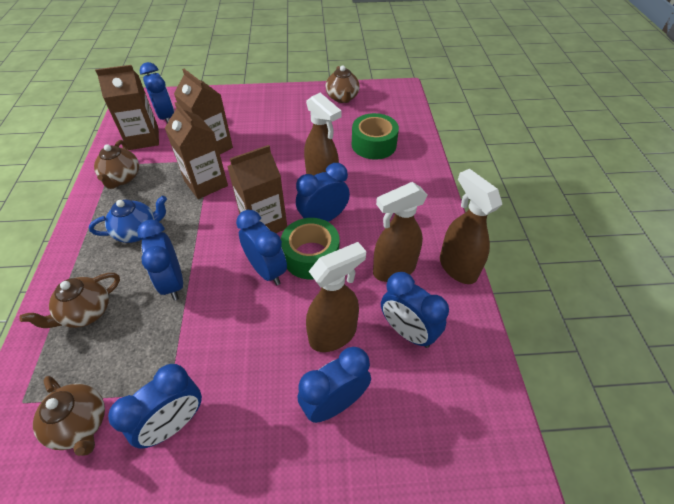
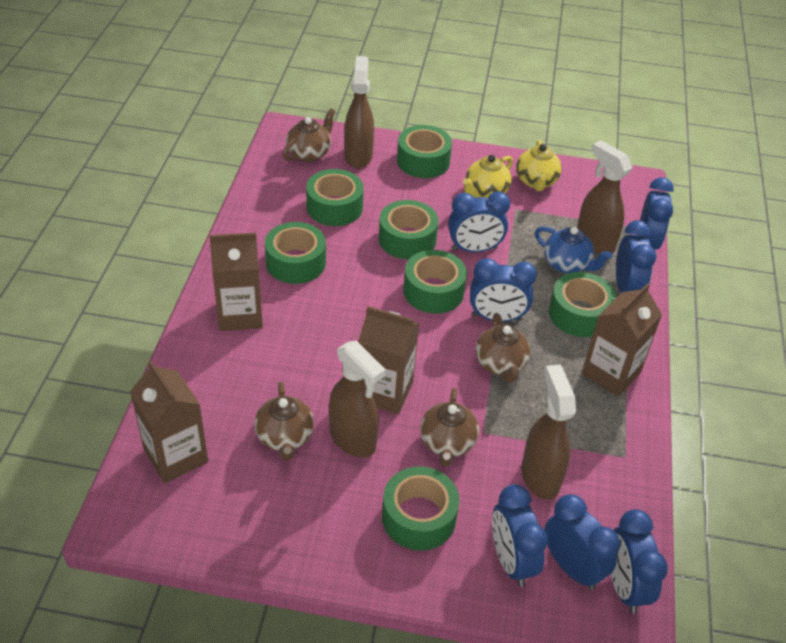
green tape: 2 -> 7
yellow teapot: 0 -> 2

